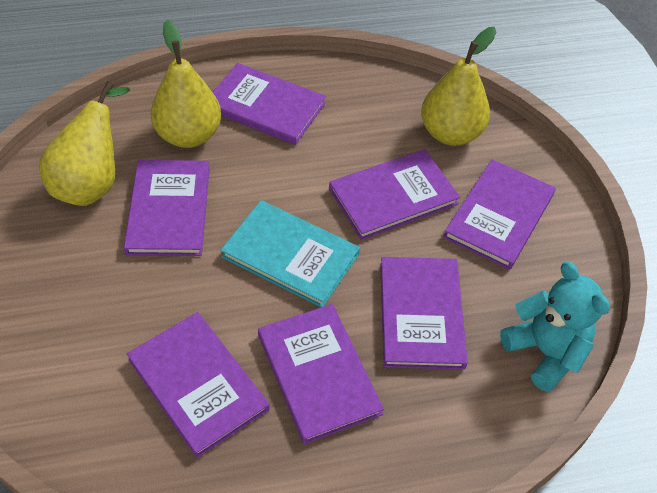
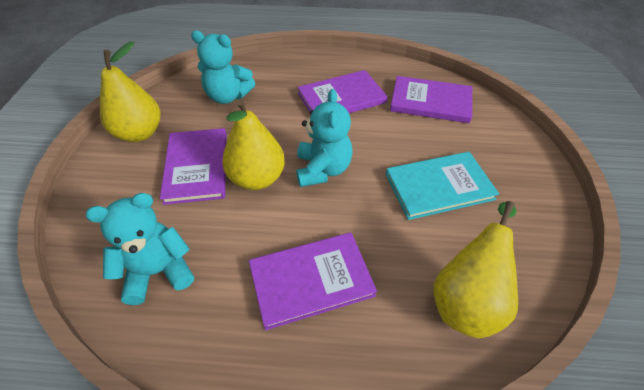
purple book: 7 -> 4
turquoise teddy bear: 1 -> 3

